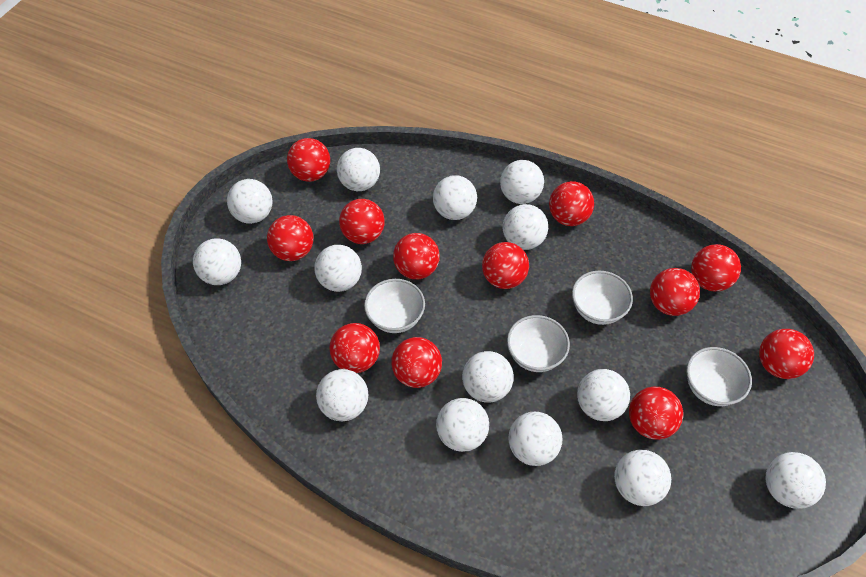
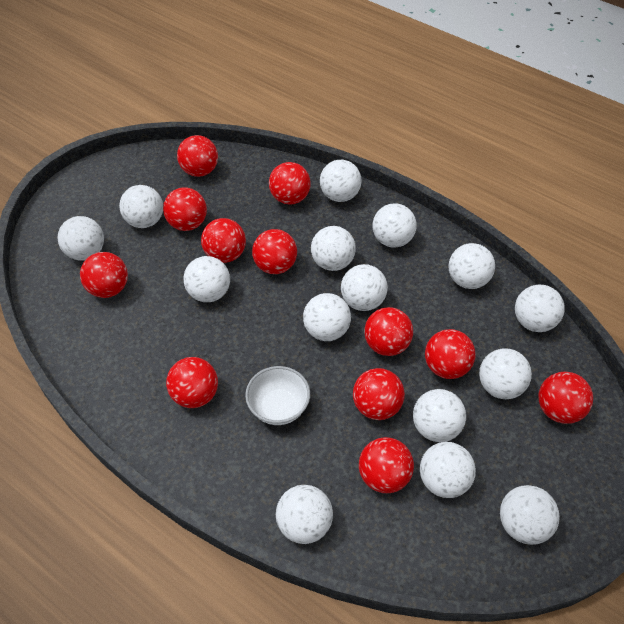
white ball: 14 -> 15
white bowl: 4 -> 1

